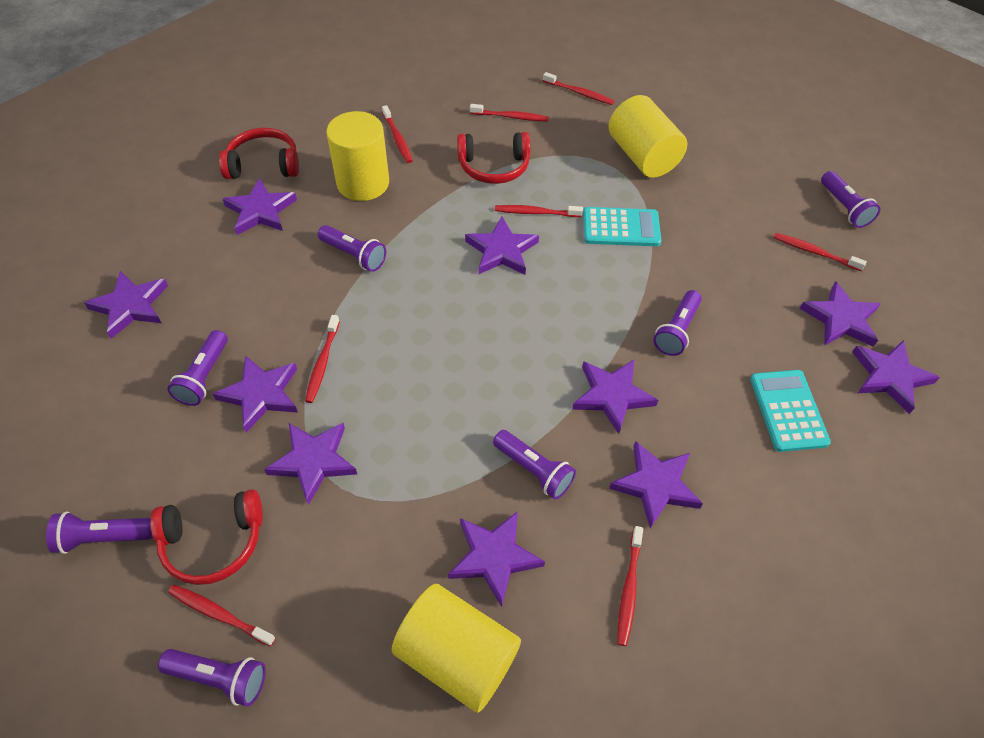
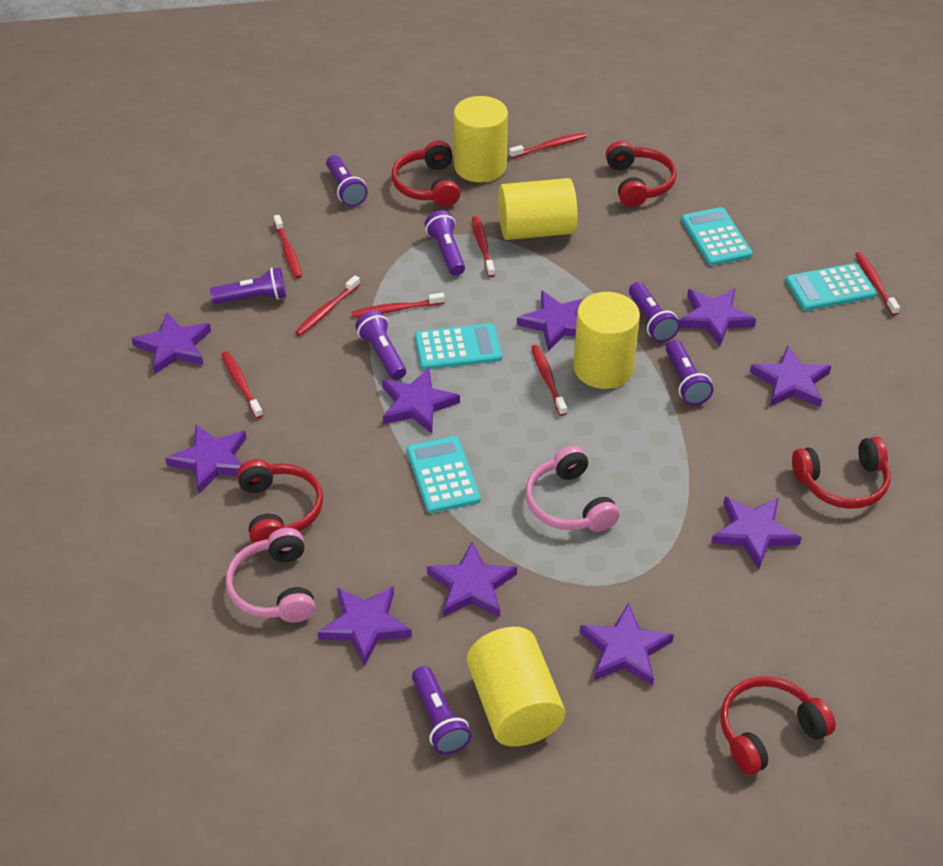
pink headphones: 0 -> 2
red headphones: 3 -> 5
turquoise calculator: 2 -> 4
yellow cylinder: 3 -> 4

